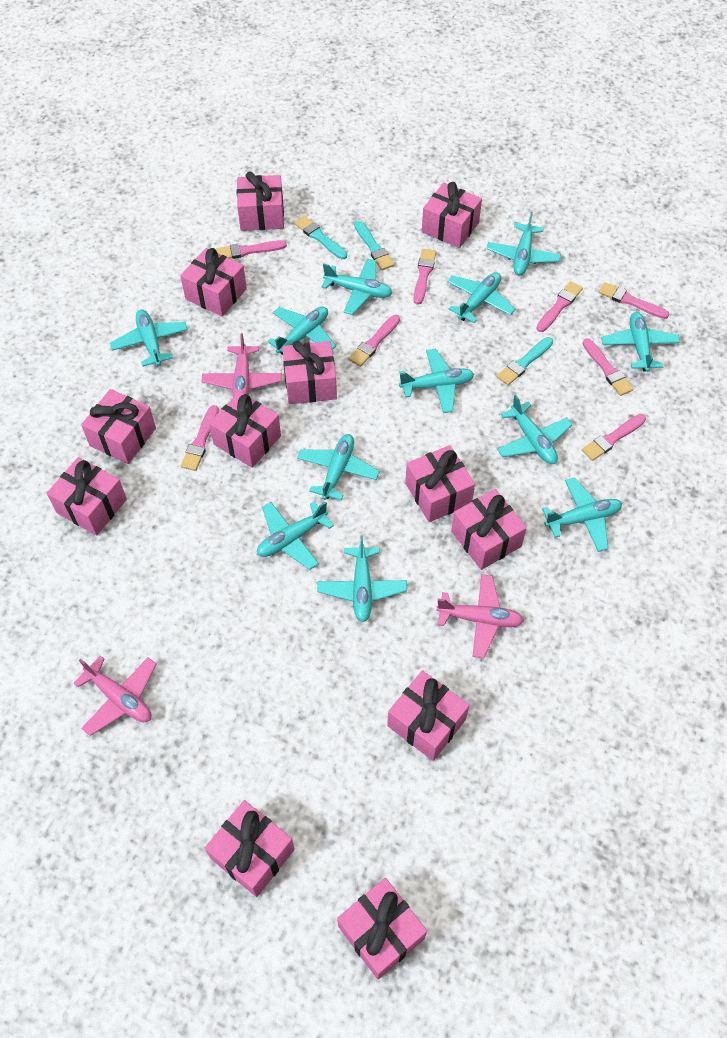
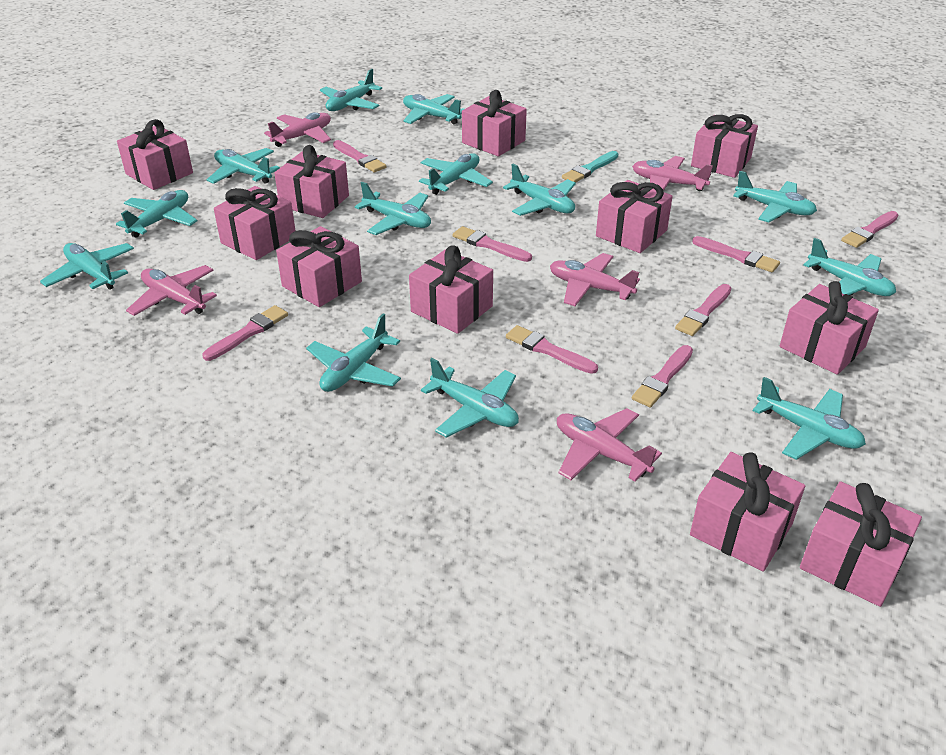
pink gift: 12 -> 11
pink plane: 3 -> 5
turquoise brush: 3 -> 1
turquoise plane: 12 -> 13

